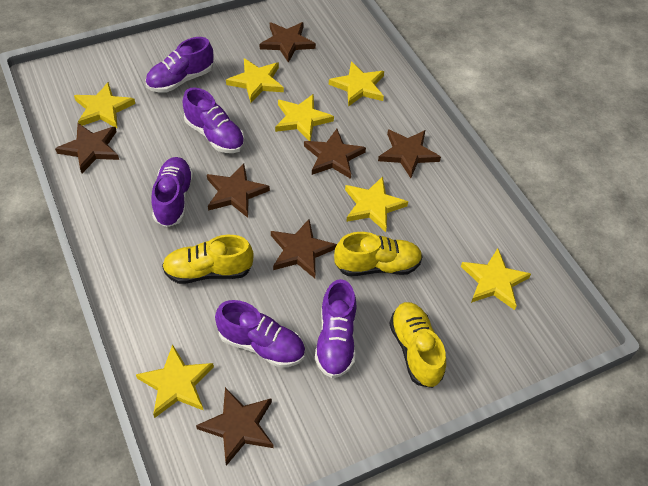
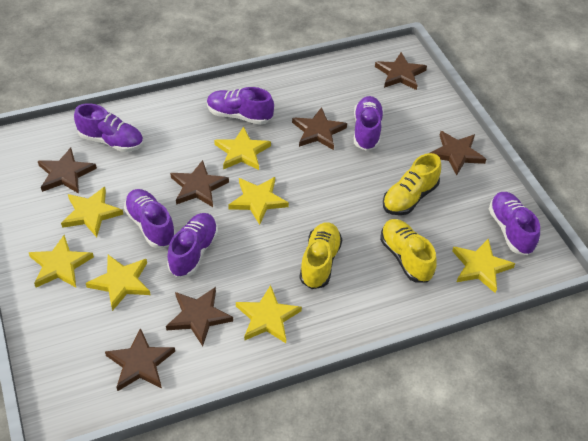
purple shoe: 5 -> 6

